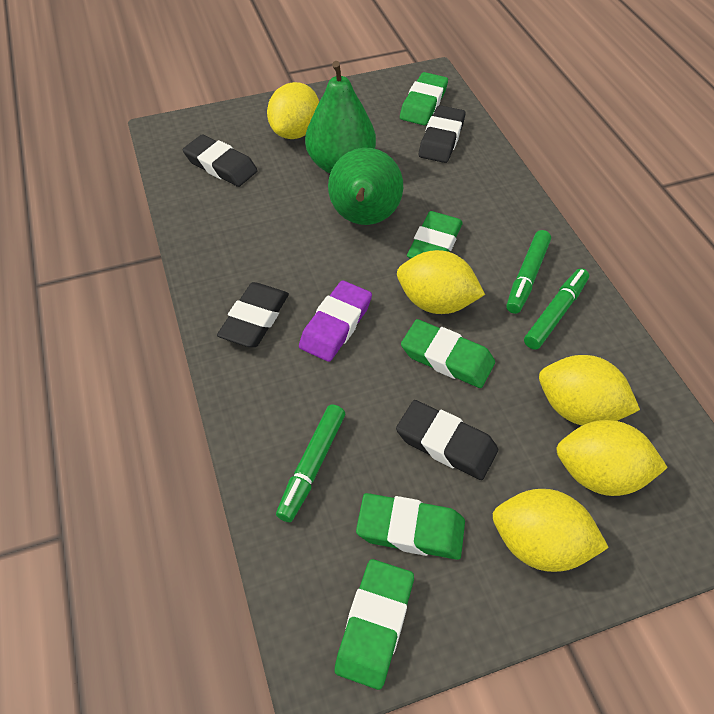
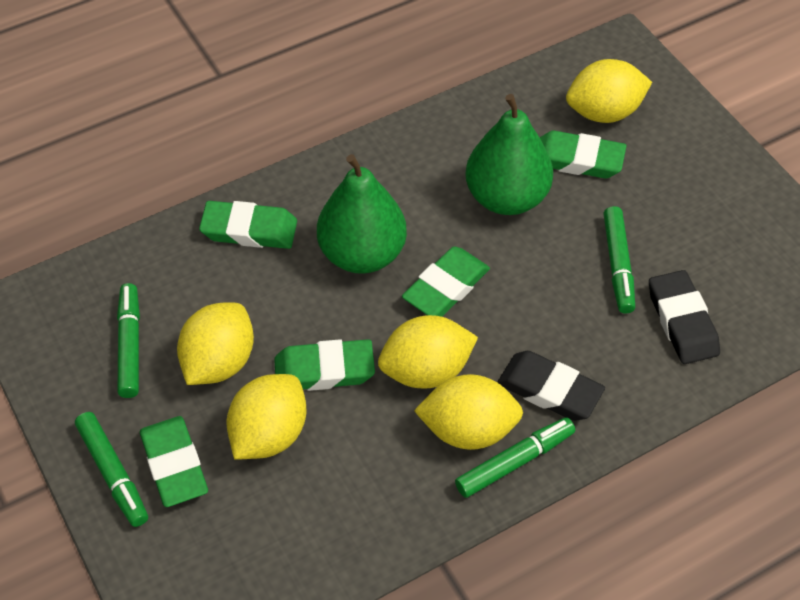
black eraser: 4 -> 2
green marker: 3 -> 4
purple eraser: 1 -> 0

